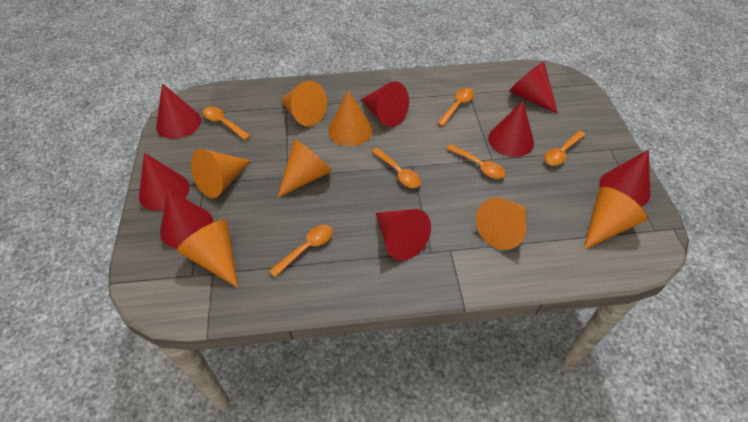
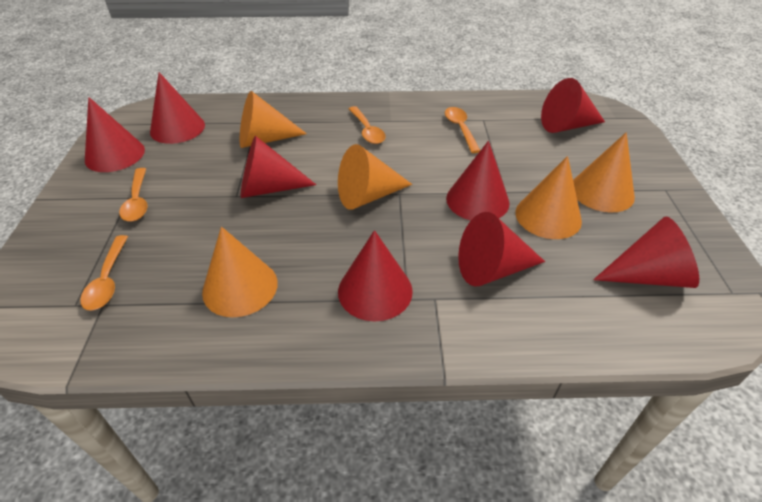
orange cone: 7 -> 5
orange spoon: 6 -> 4

